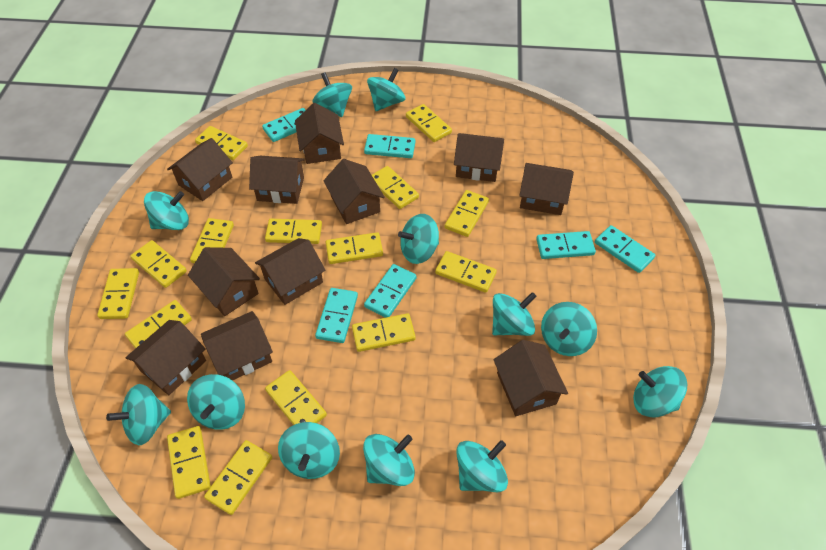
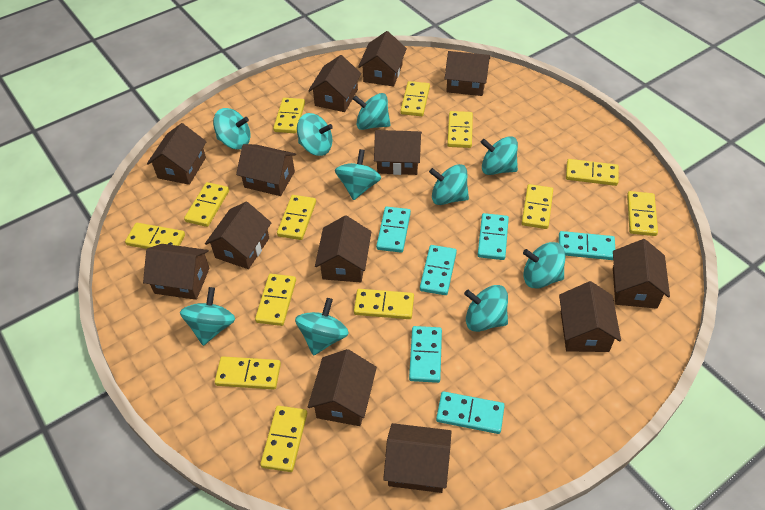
brown house: 11 -> 13
turquoise spinning top: 12 -> 10
yellow domino: 15 -> 13

